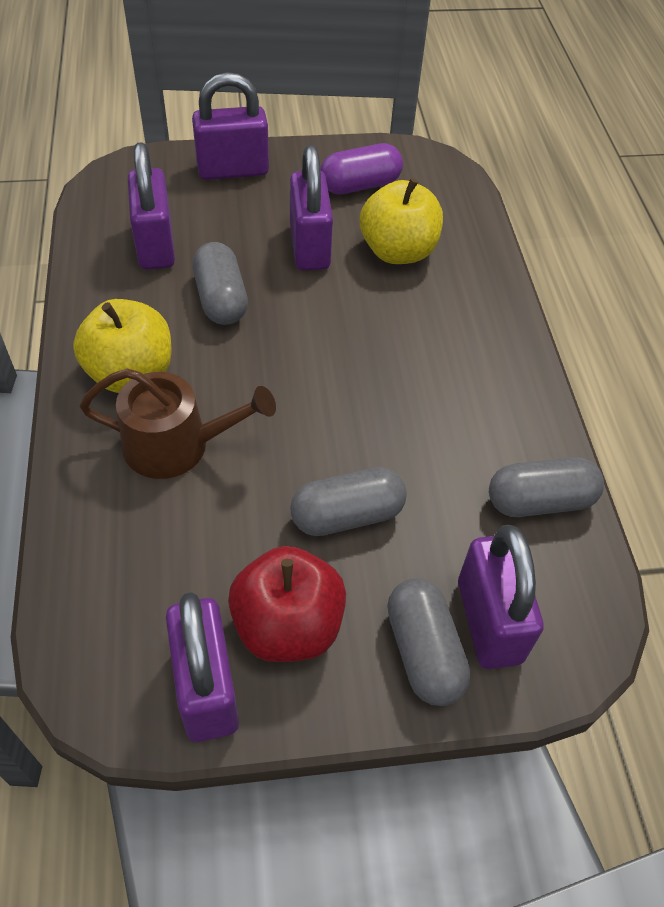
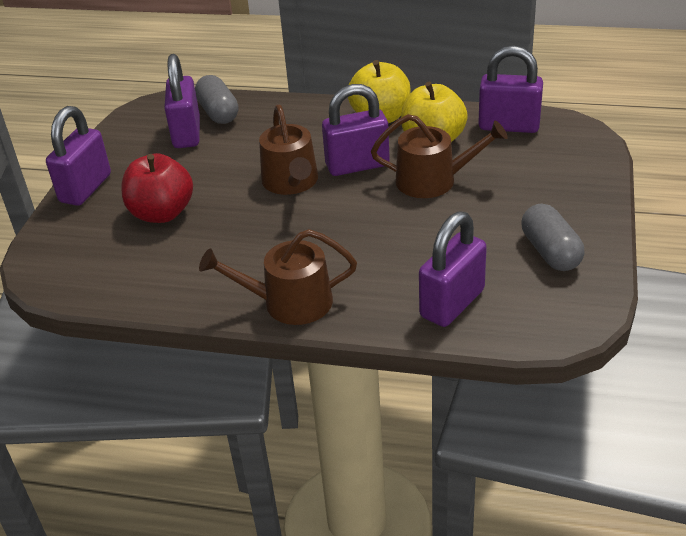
brown watering can: 1 -> 3
grey capsule: 4 -> 2
purple capsule: 1 -> 0

